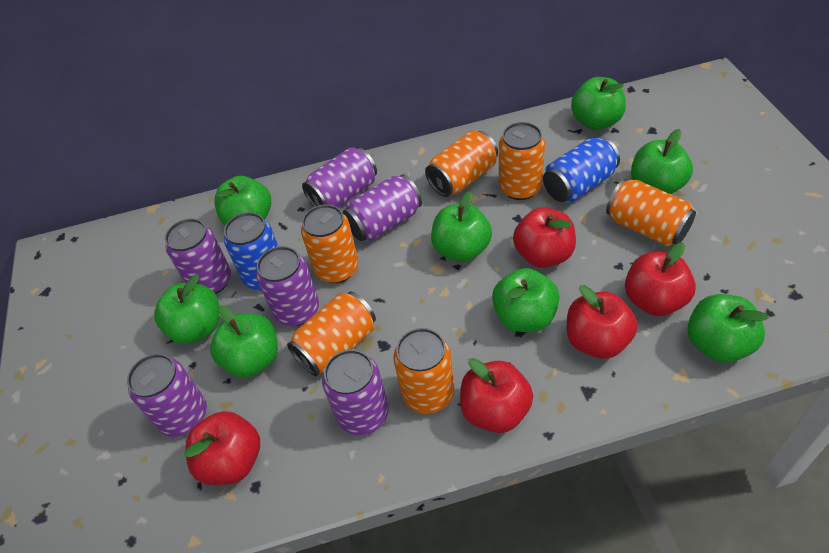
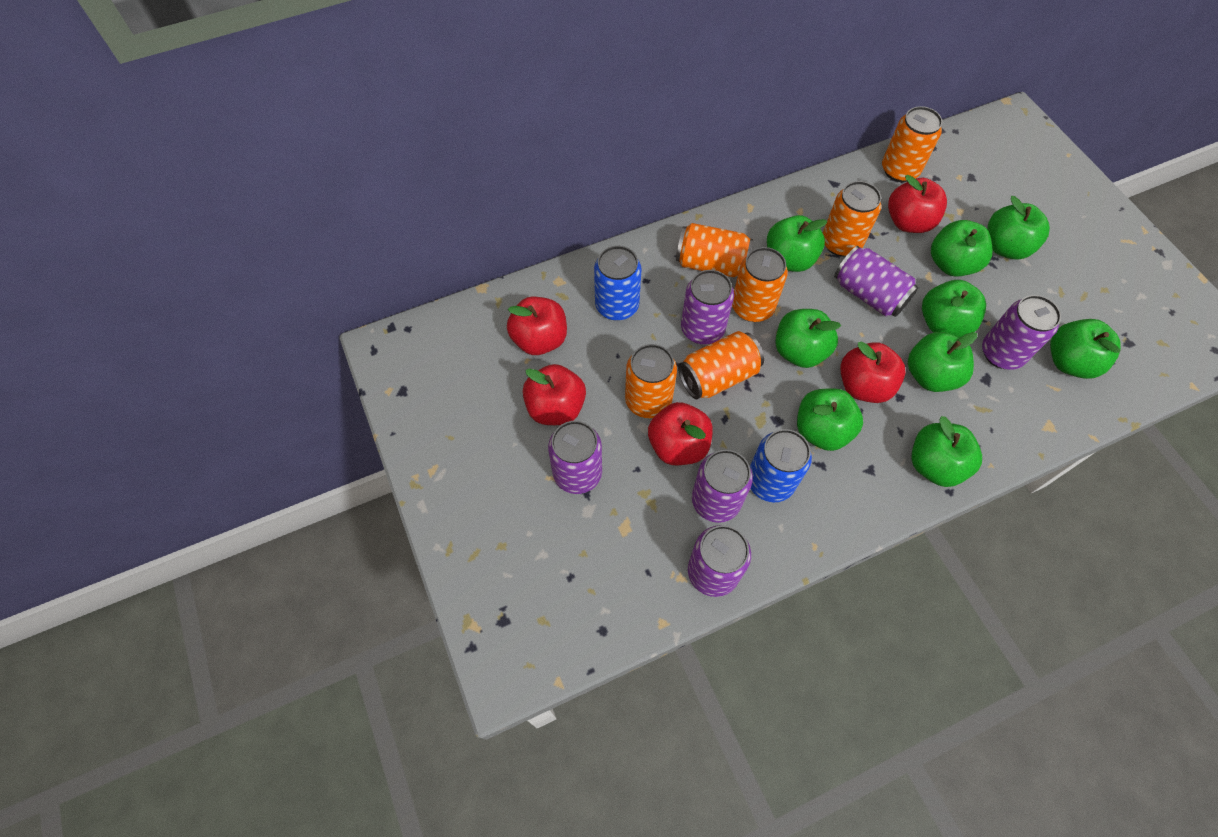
green apple: 8 -> 9

